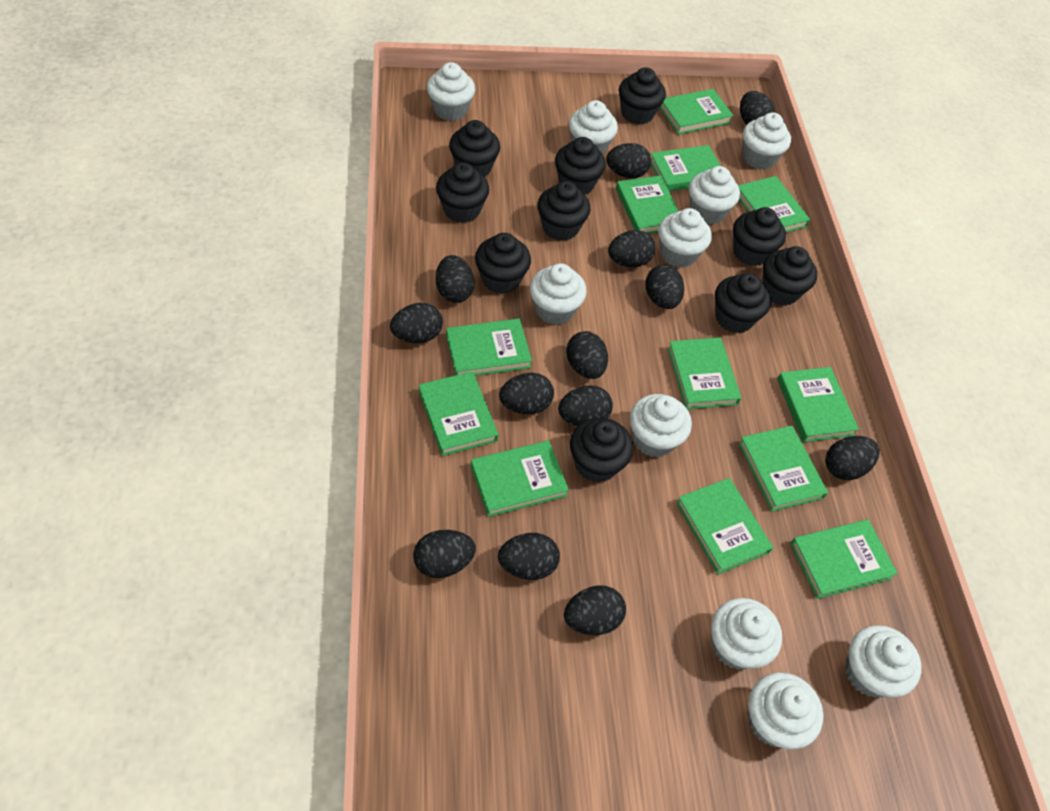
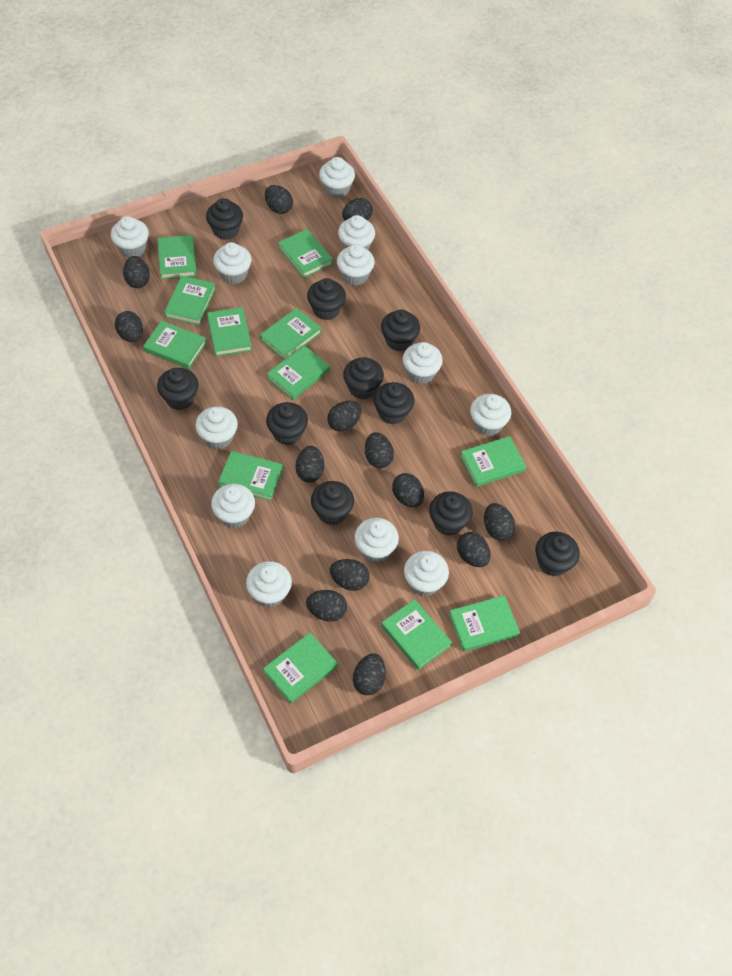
white cupcake: 10 -> 12

